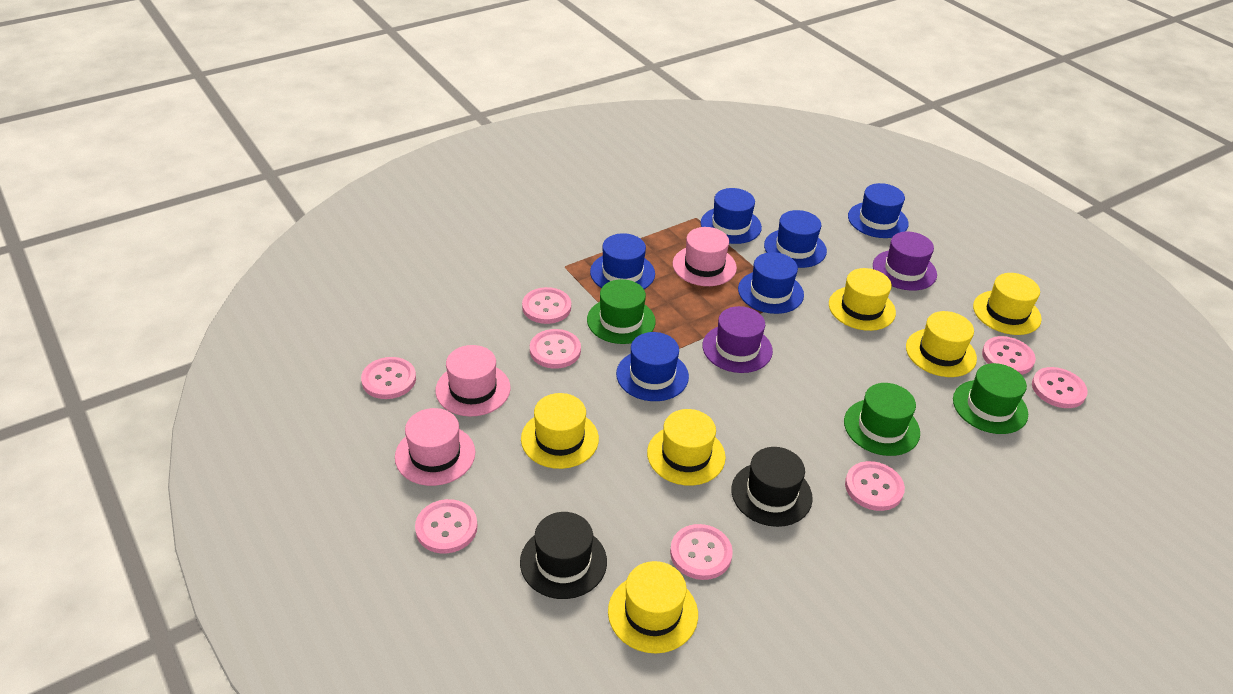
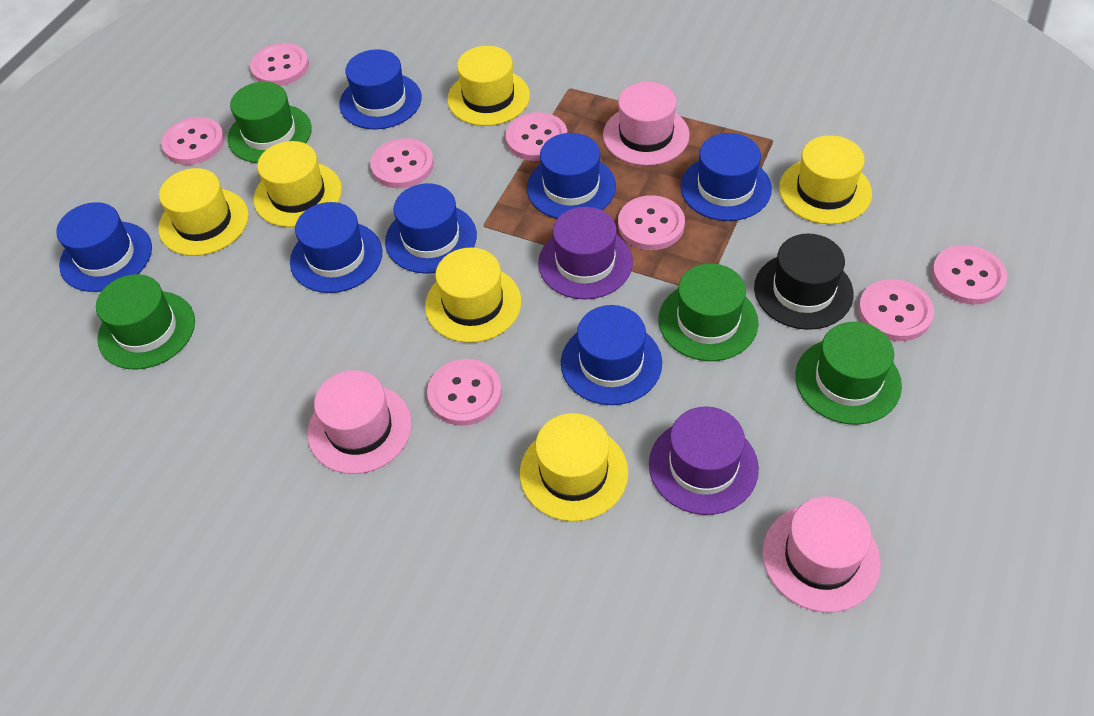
black hat: 2 -> 1
blue hat: 6 -> 7
green hat: 3 -> 4

